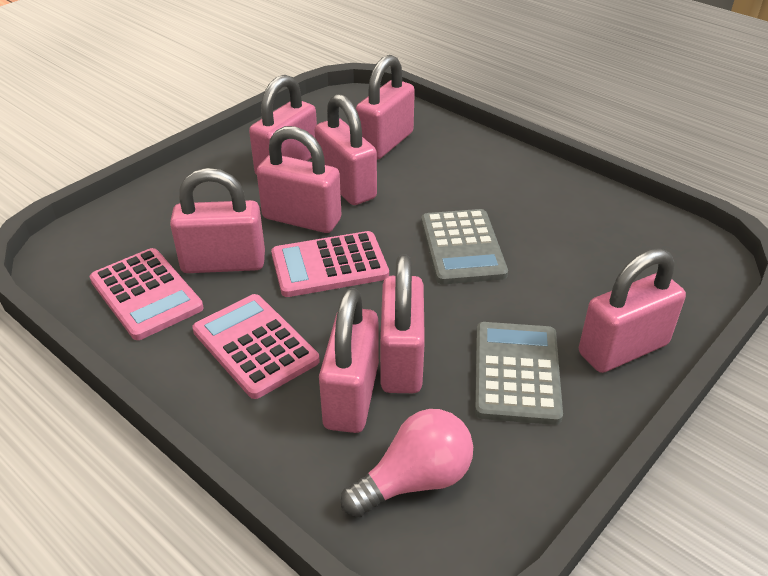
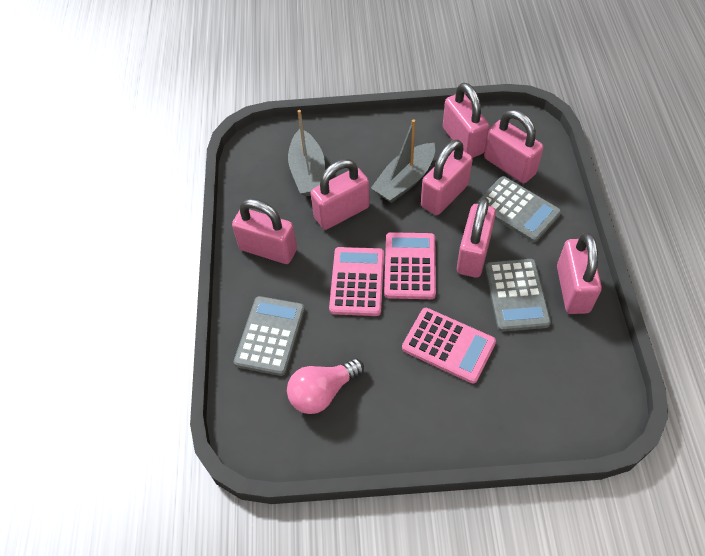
grey boat: 0 -> 2
grey calculator: 2 -> 3
pink padlock: 8 -> 7

